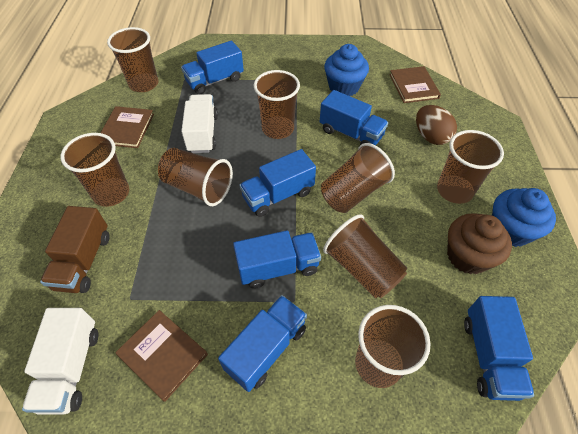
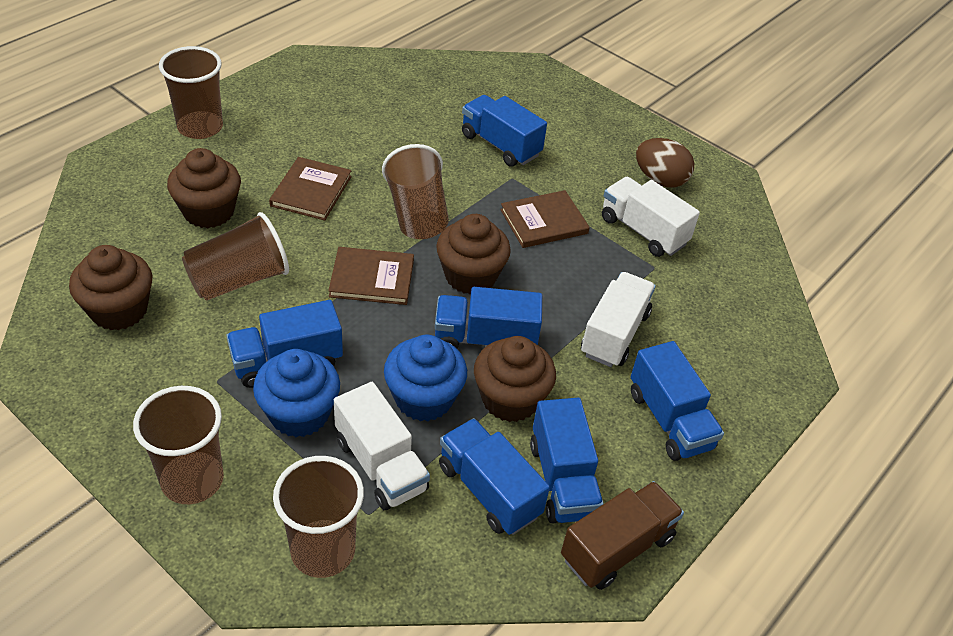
brown cup: 8 -> 5
brown cupcake: 1 -> 4
white truck: 2 -> 3

